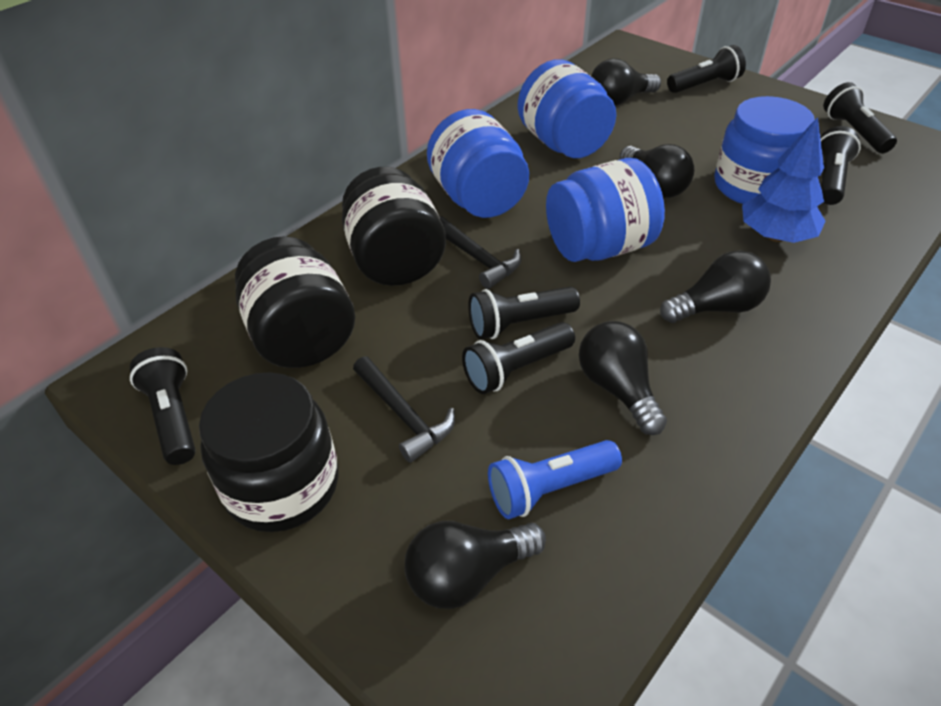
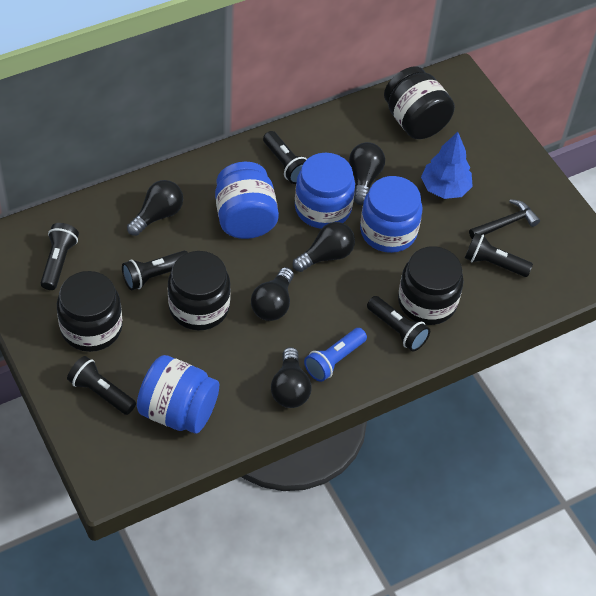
black hammer: 2 -> 1
black jar: 3 -> 4

